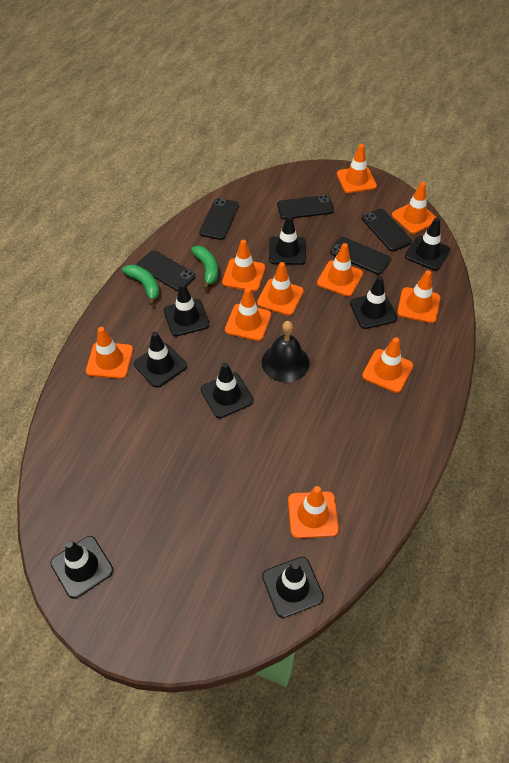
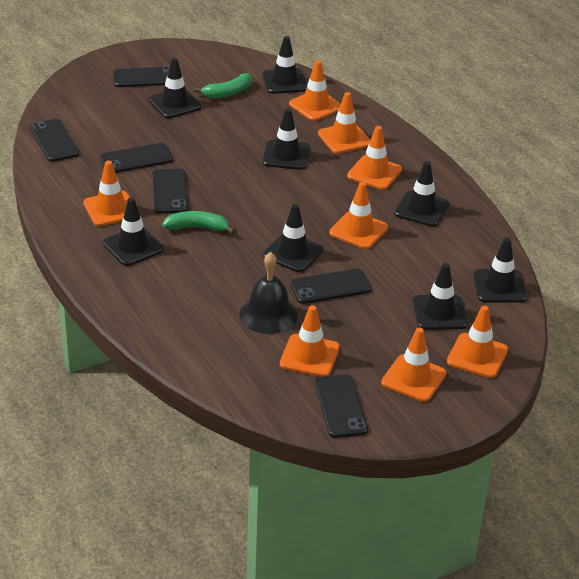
black phone: 5 -> 6
orange traffic cone: 10 -> 8

